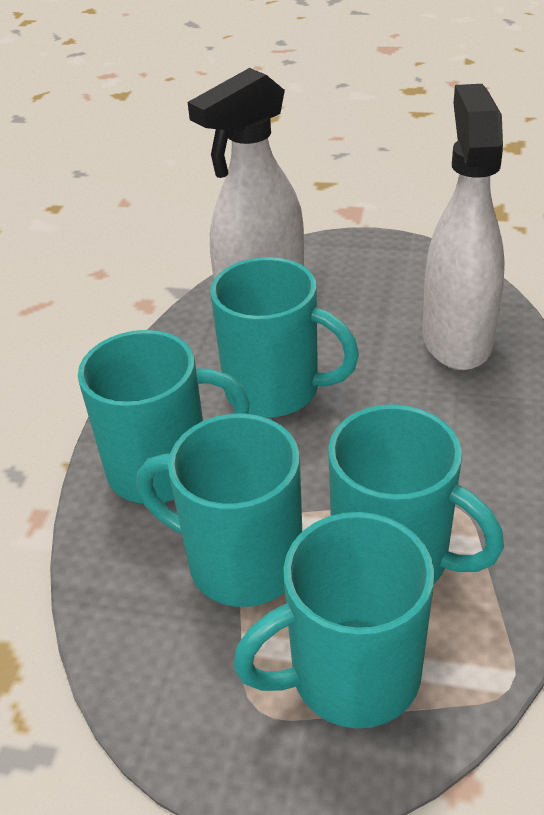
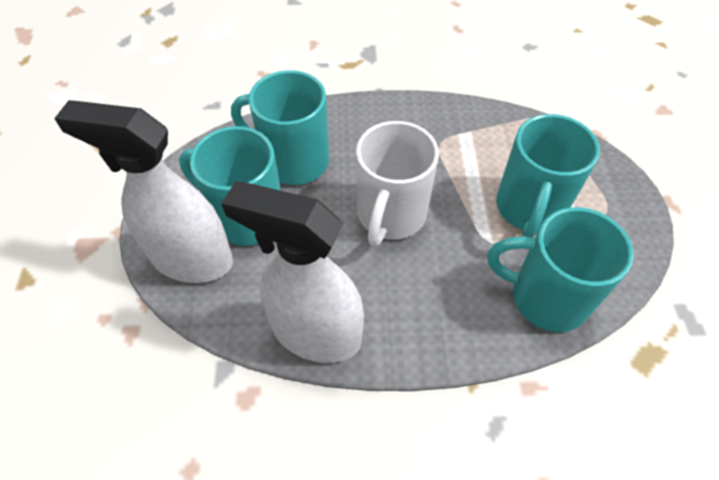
turquoise mug: 5 -> 4
white mug: 0 -> 1

